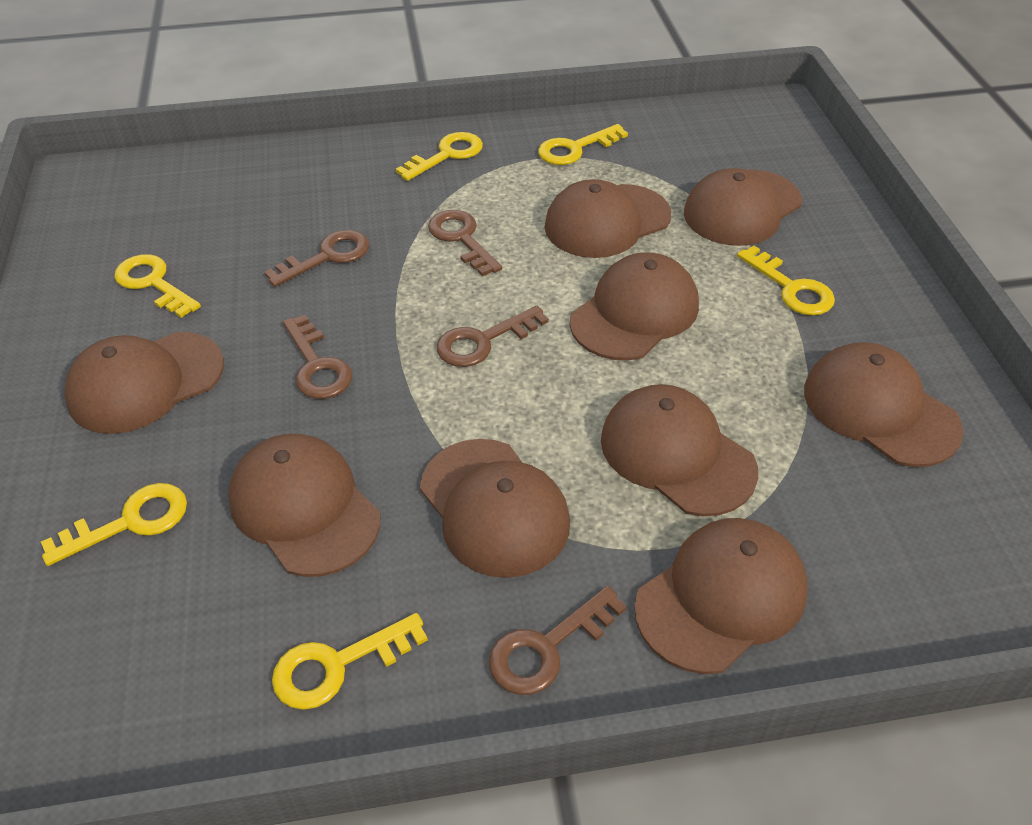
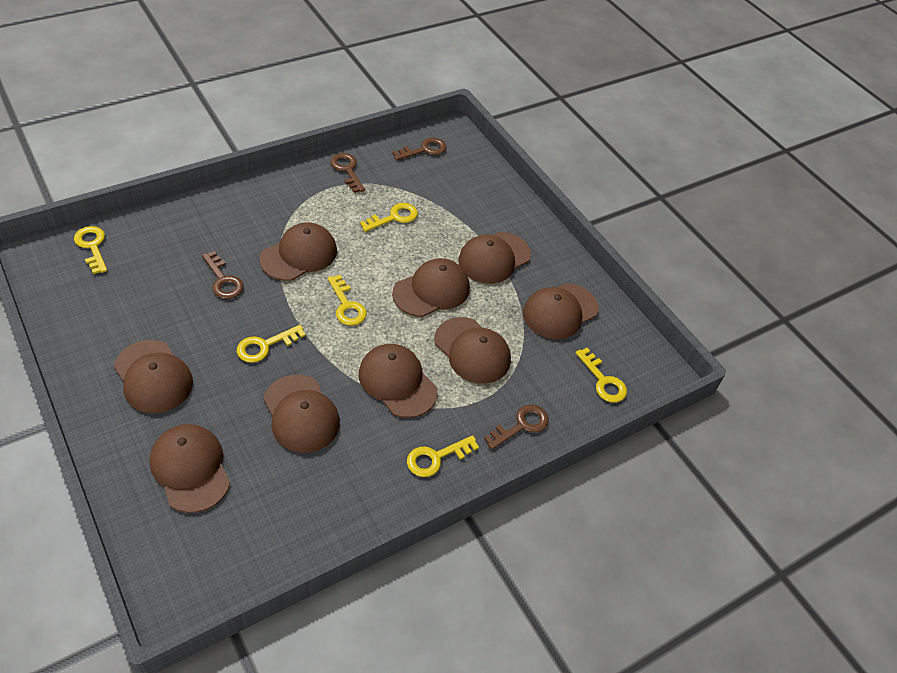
brown key: 5 -> 4

